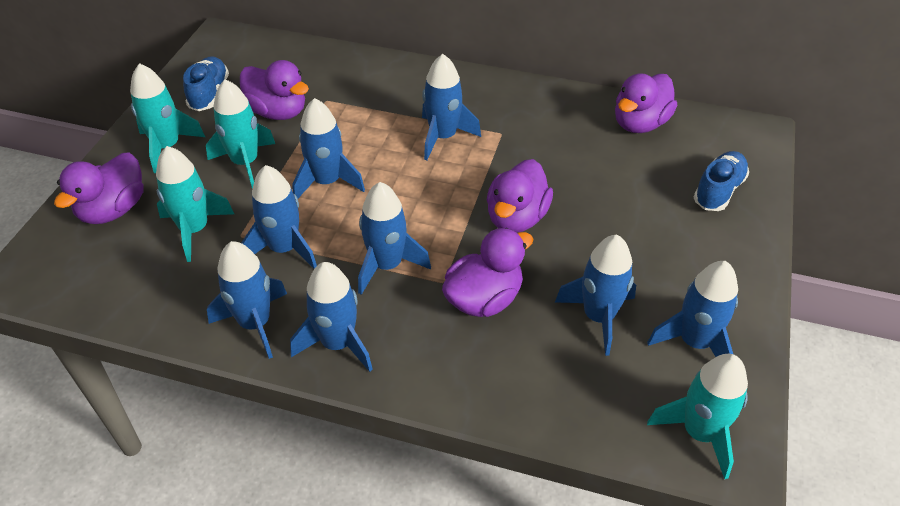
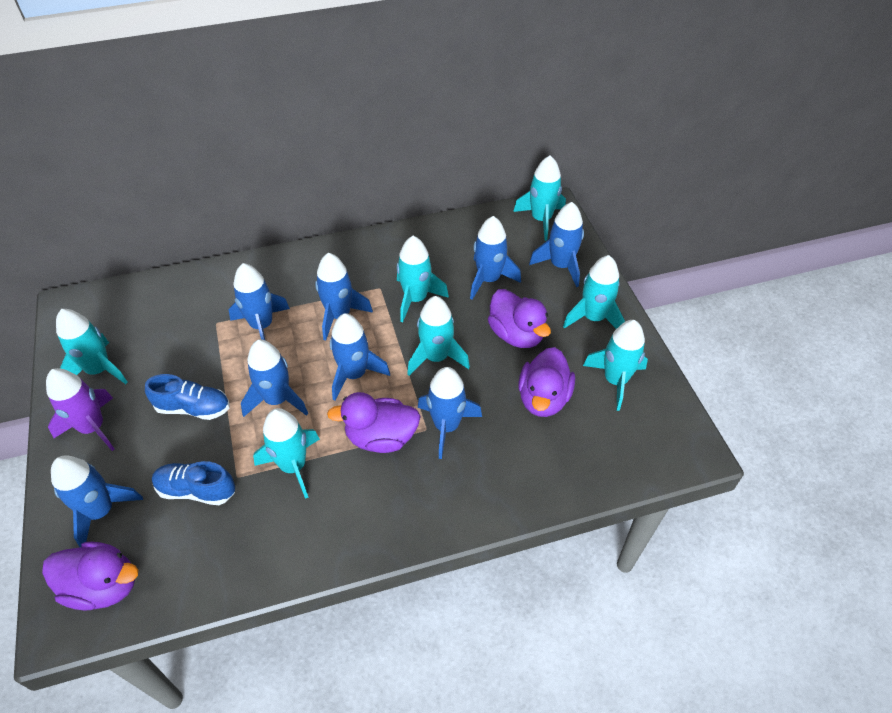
purple duck: 5 -> 4
purple rocket: 0 -> 1
turquoise rocket: 4 -> 7

